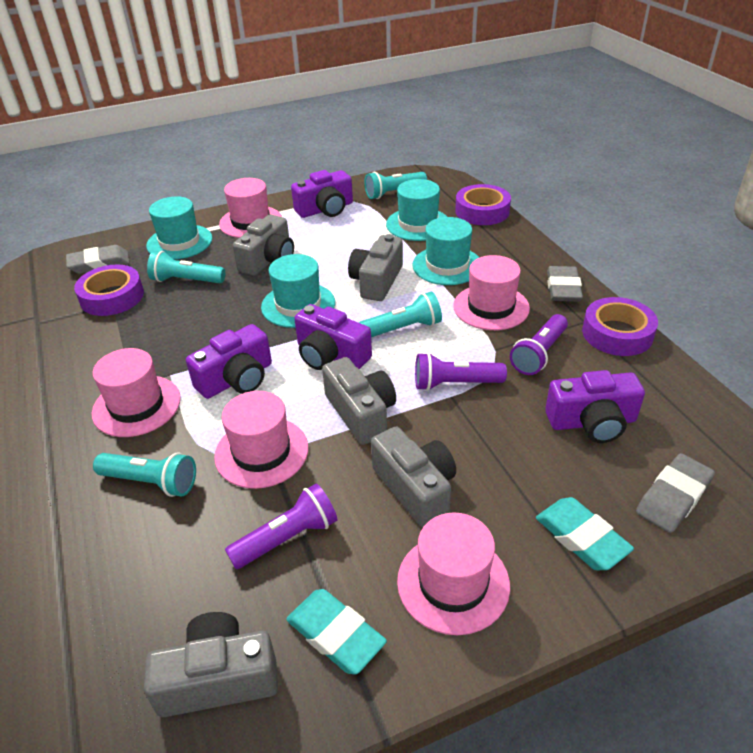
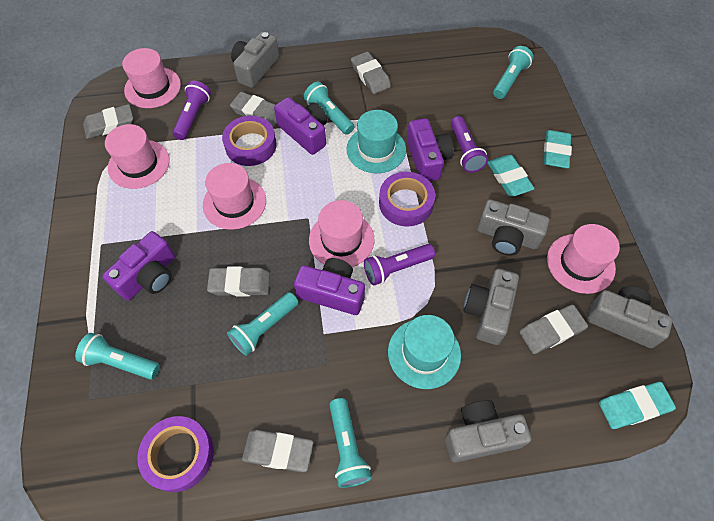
grey eraser: 3 -> 6
turquoise eraser: 2 -> 3
turquoise flashlight: 4 -> 5
turquoise hat: 4 -> 2

